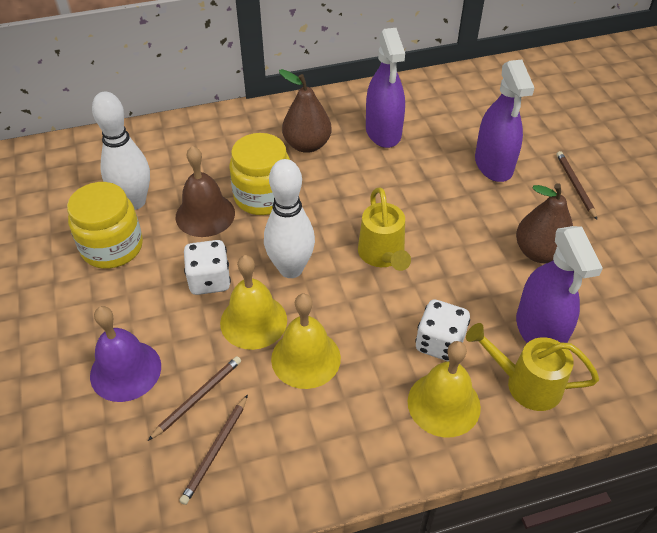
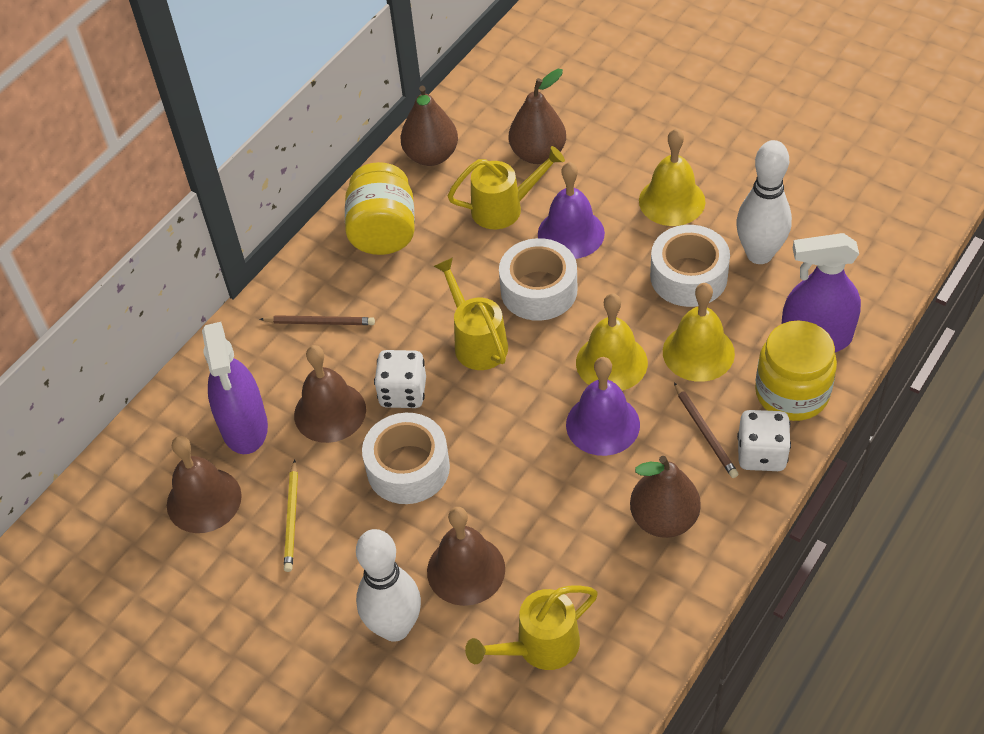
brown bell: 1 -> 3
brown pear: 2 -> 3
brown pencil: 3 -> 2
purple bell: 1 -> 2
purple spray bottle: 3 -> 2
white tape: 0 -> 3
yellow pencil: 0 -> 1
yellow watering can: 2 -> 3

